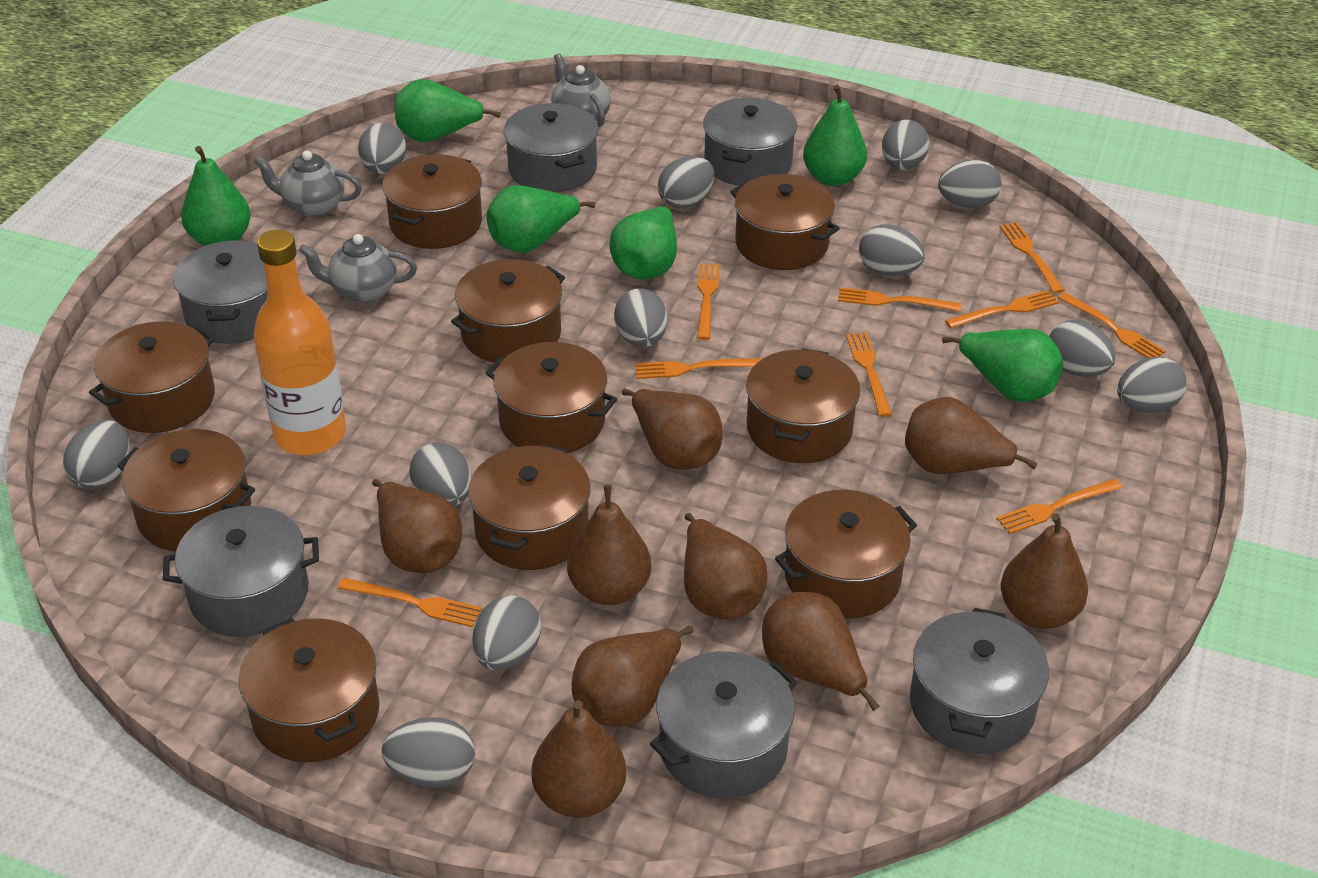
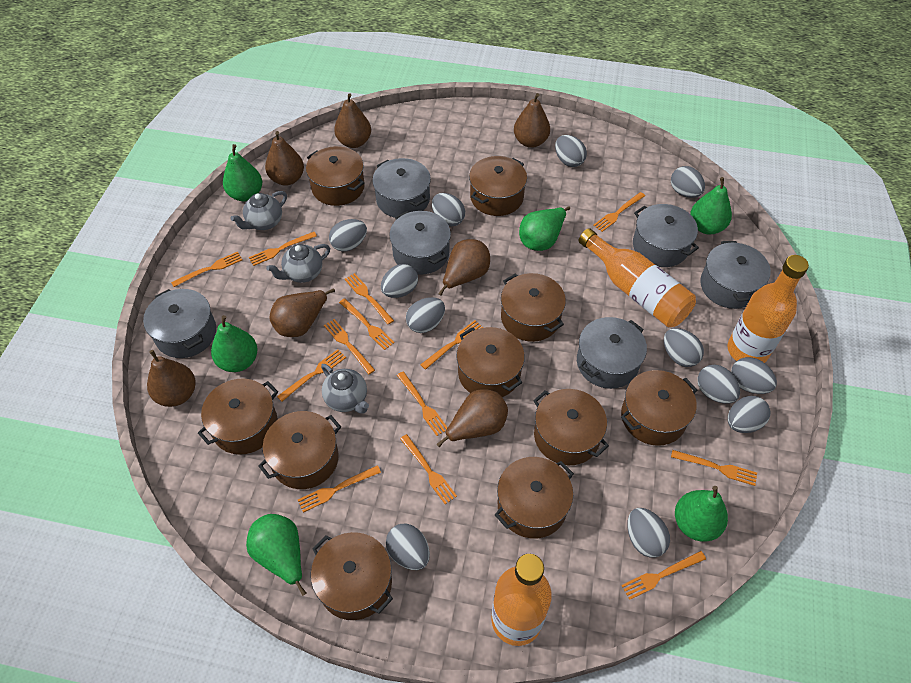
brown pear: 9 -> 7
orange bottle: 1 -> 3
orange fork: 9 -> 13

